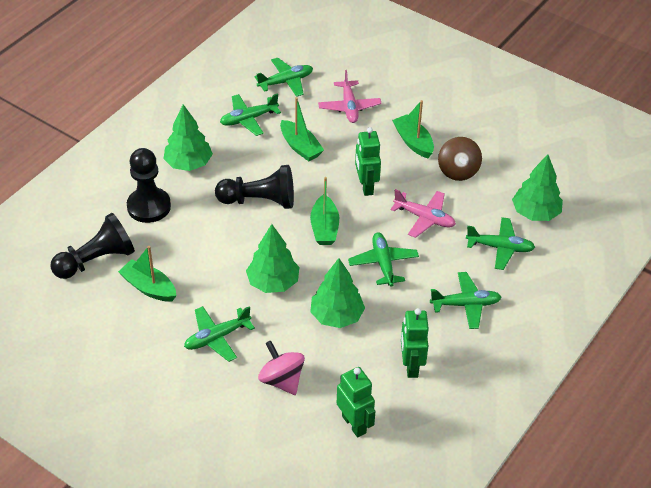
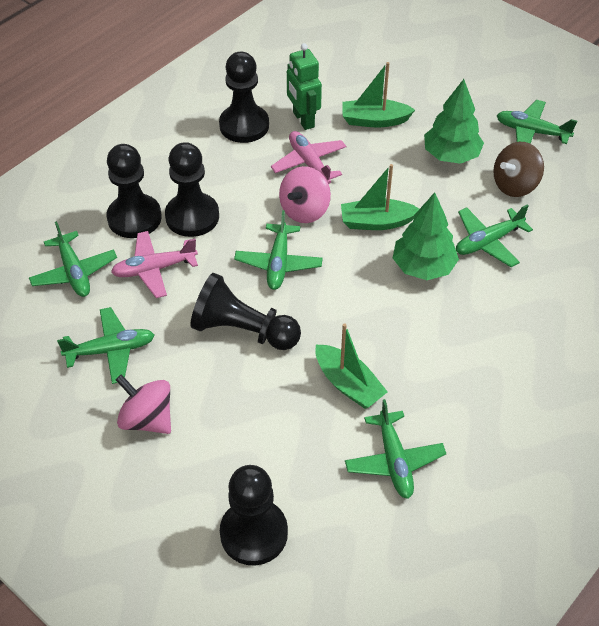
black pawn: 3 -> 5
green boat: 4 -> 3
green robot: 3 -> 1
green tree: 4 -> 2
pink spinning top: 1 -> 2

